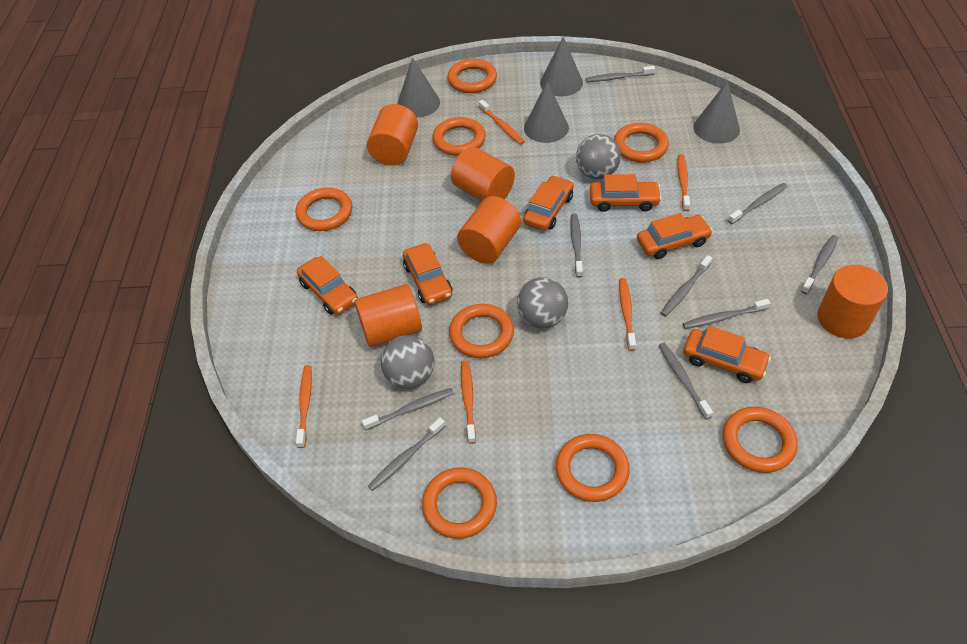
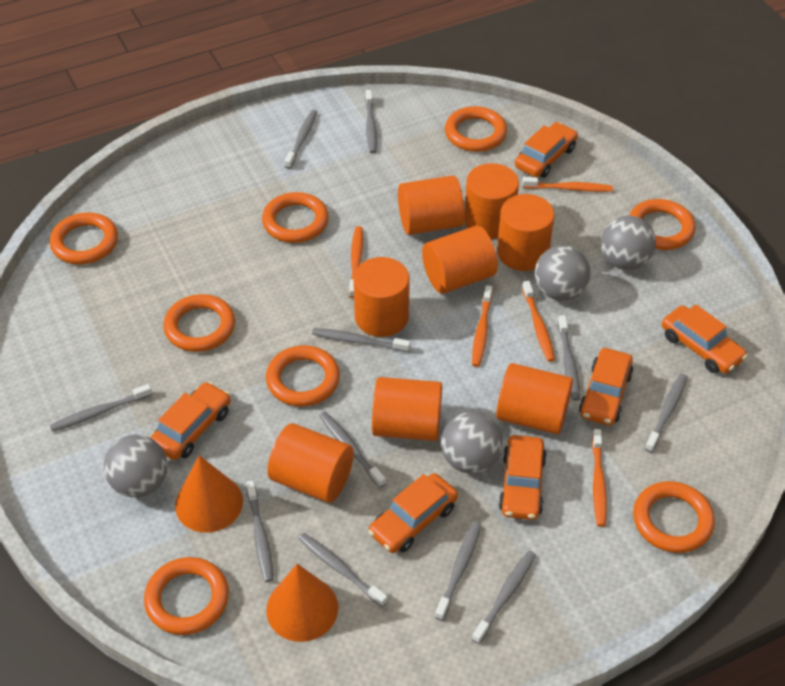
grey ball: 3 -> 4
grey cone: 4 -> 0
grey toothbrush: 9 -> 11
orange cone: 0 -> 2
orange cylinder: 5 -> 8

